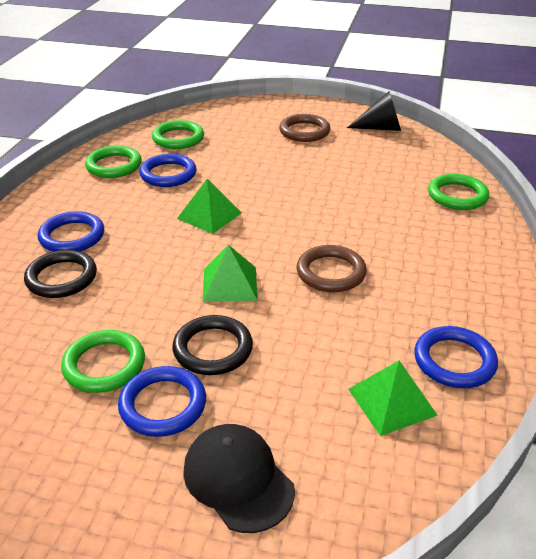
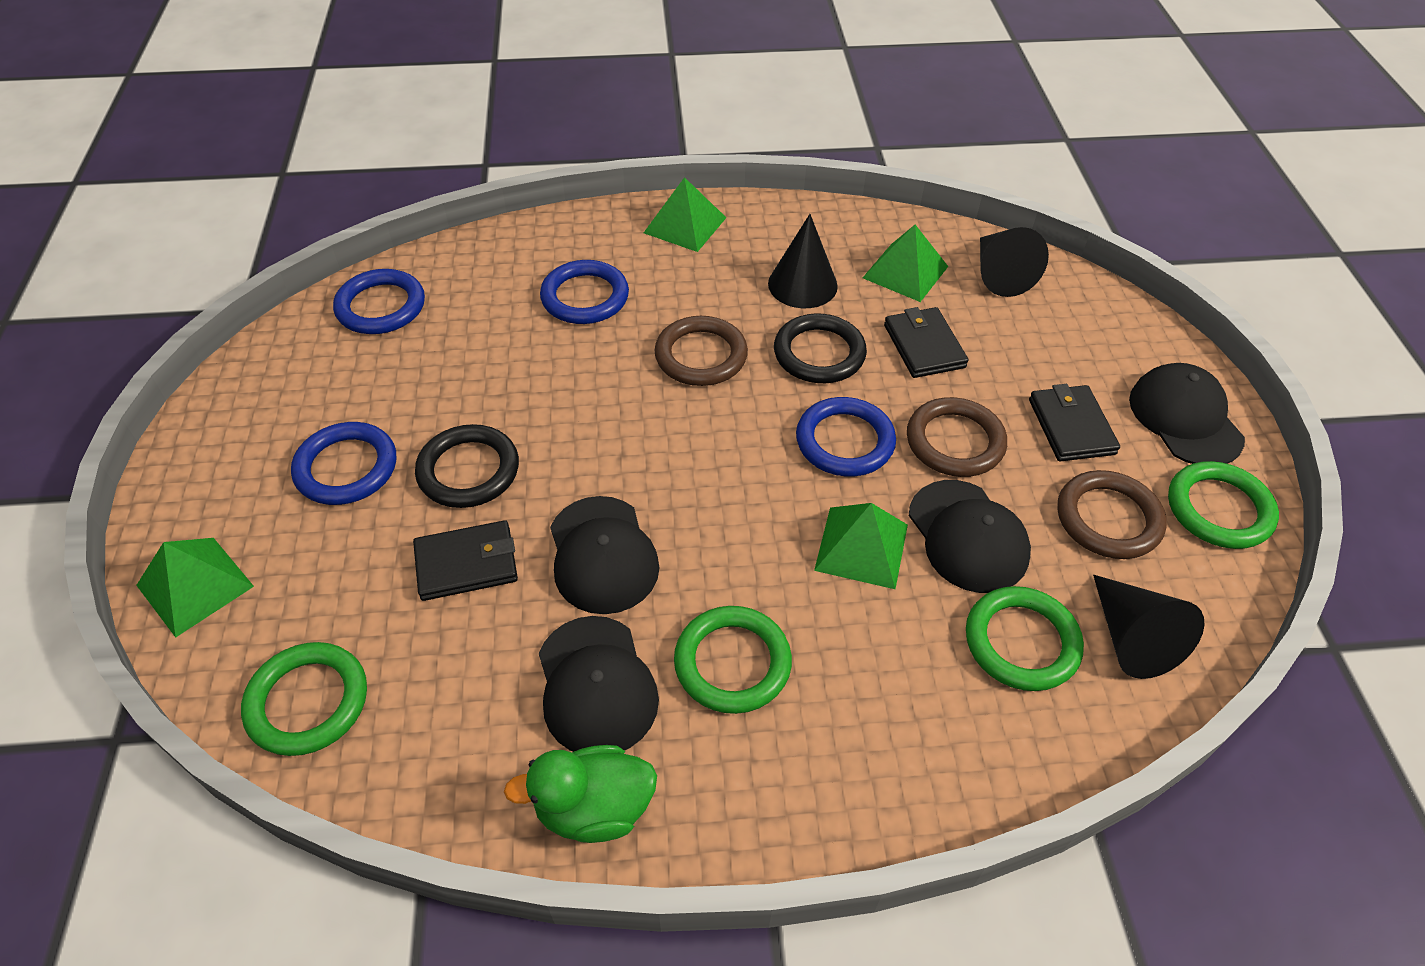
black cap: 1 -> 4
black cone: 1 -> 3
black wallet: 0 -> 3
brown ring: 2 -> 3
green duck: 0 -> 1
green pyramid: 3 -> 4

